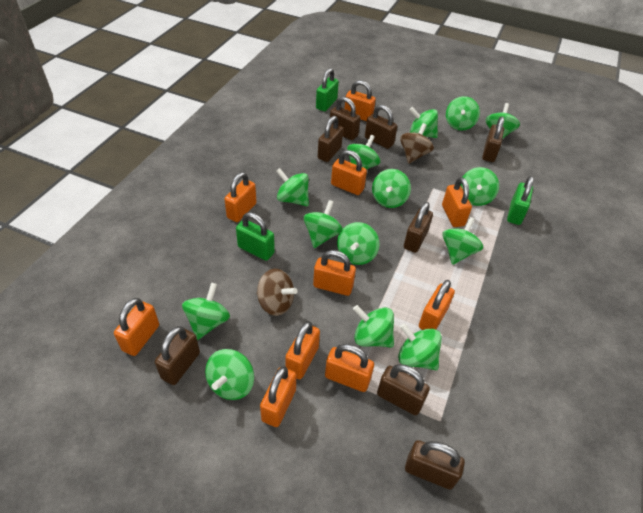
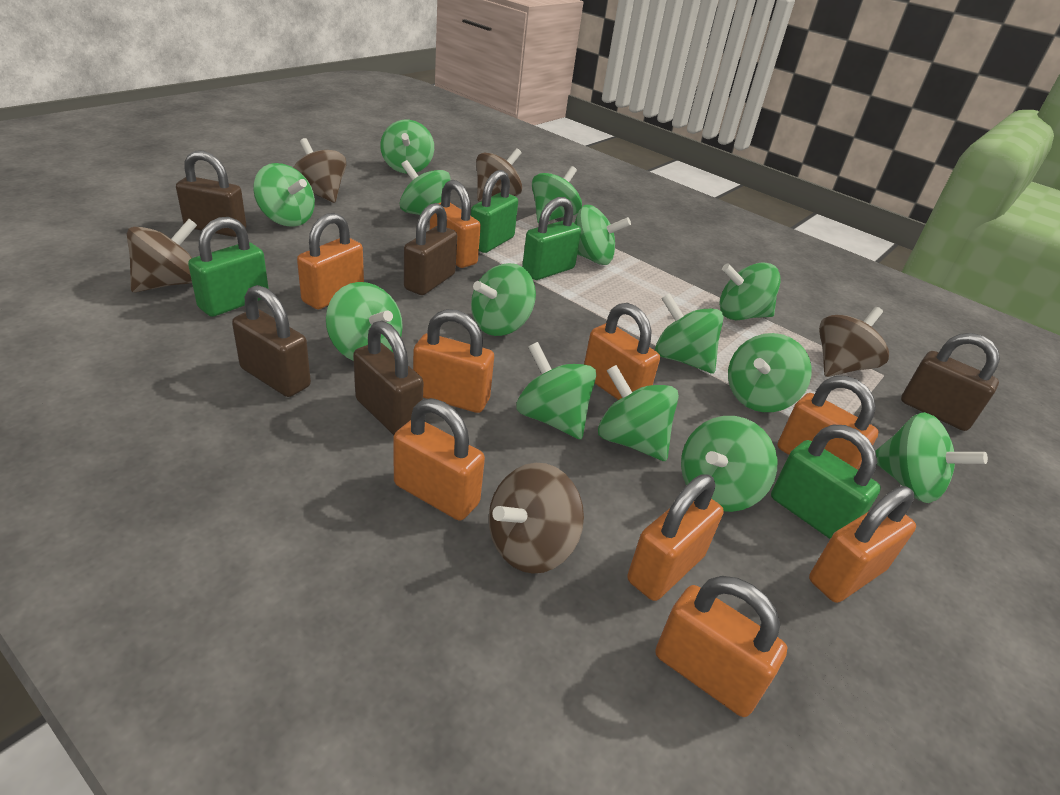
brown padlock: 8 -> 5
brown spinning top: 2 -> 5
green padlock: 3 -> 4
orange padlock: 10 -> 9

